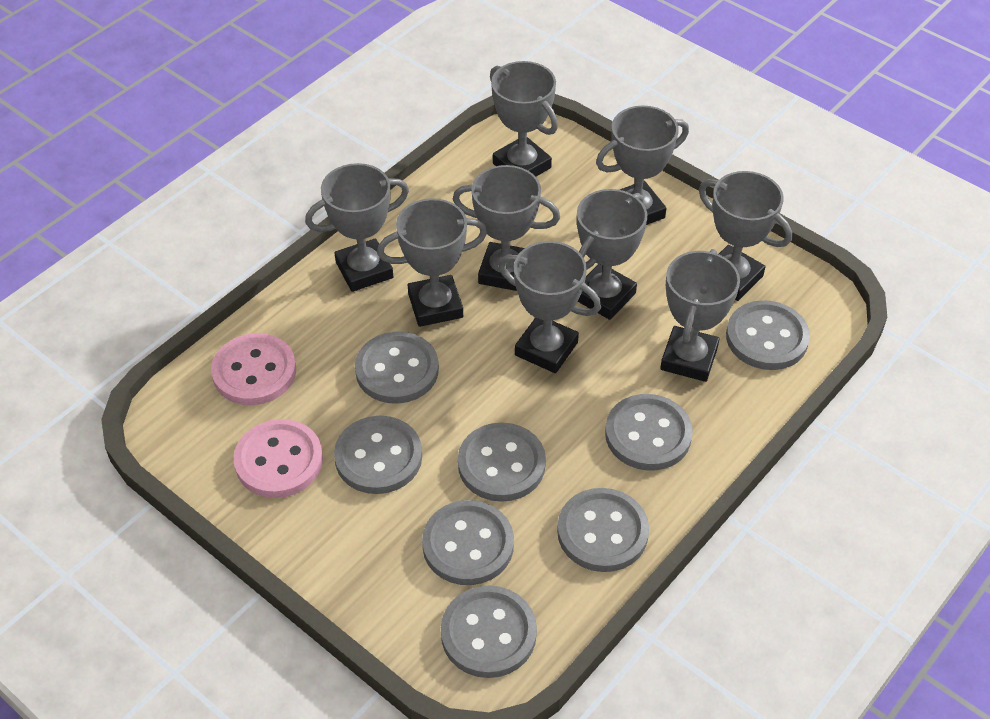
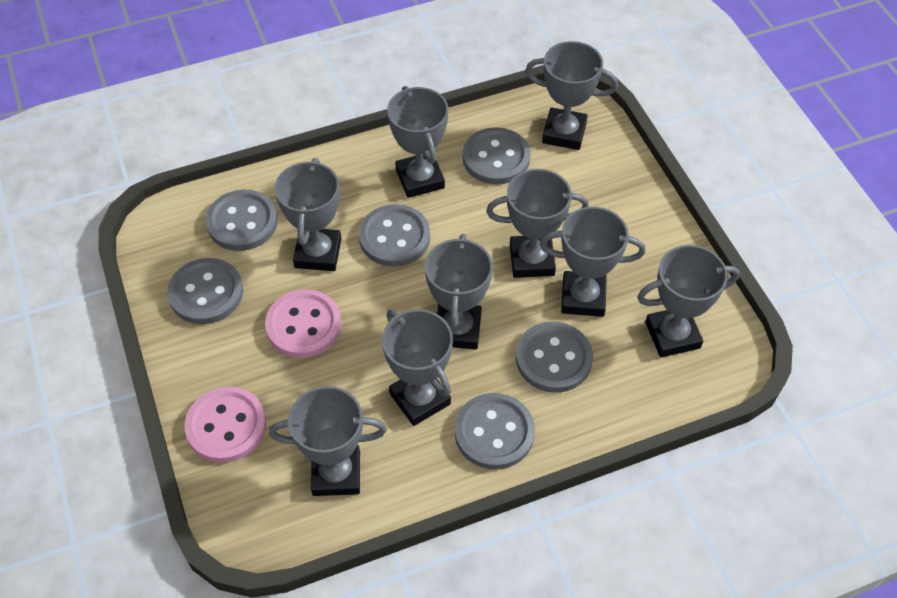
grey button: 8 -> 6

